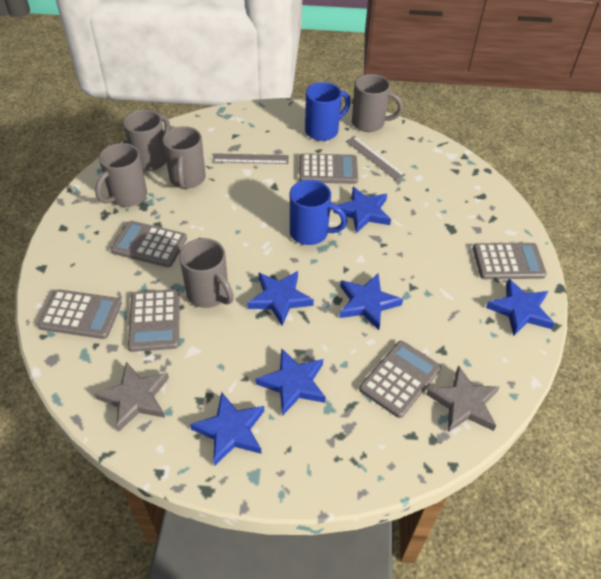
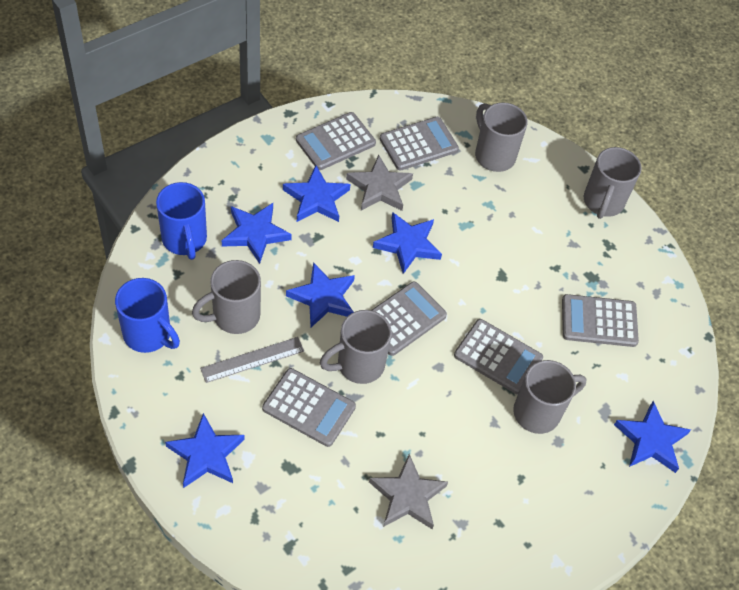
grey ruler: 2 -> 1

